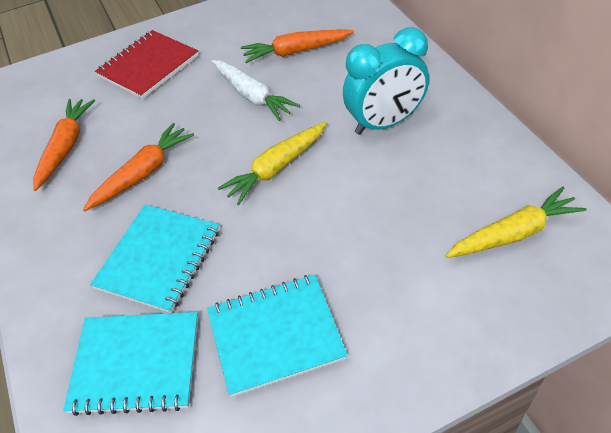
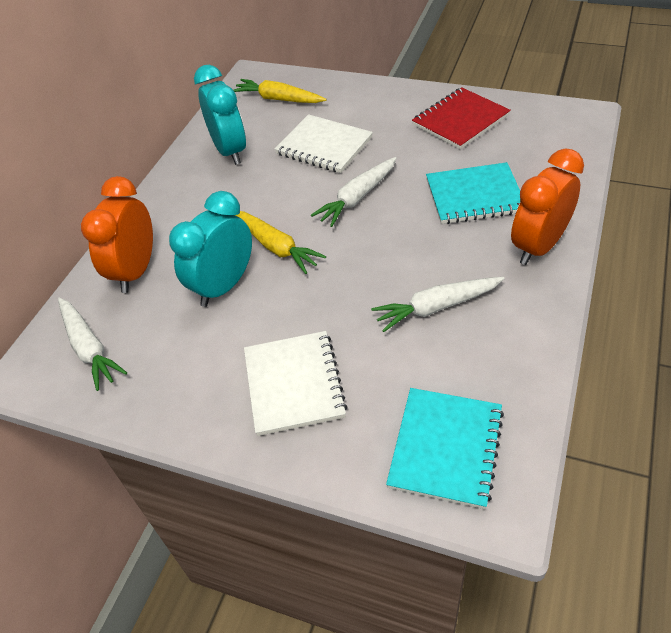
orange carrot: 3 -> 0
orange clock: 0 -> 2
turquoise clock: 1 -> 2
turquoise notebook: 3 -> 2
white carrot: 1 -> 3
white notebook: 0 -> 2

